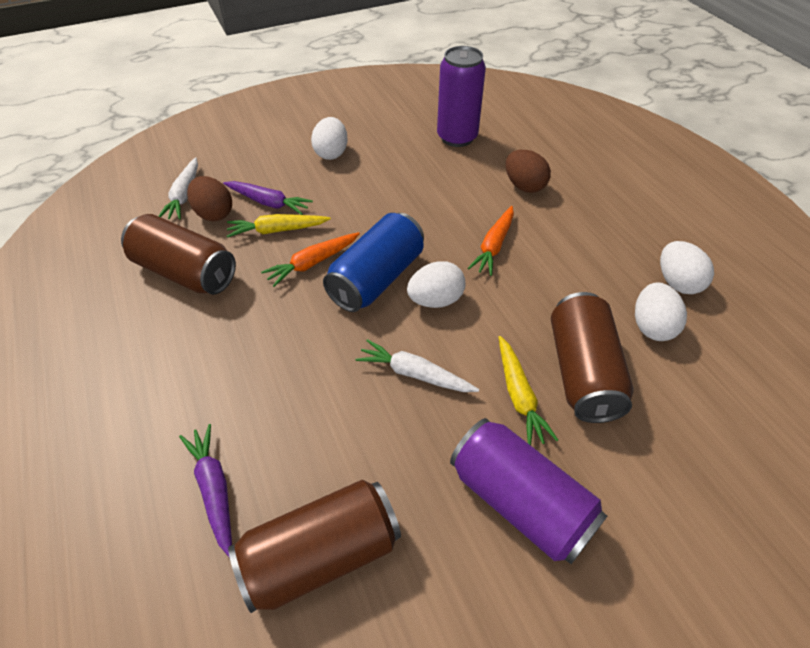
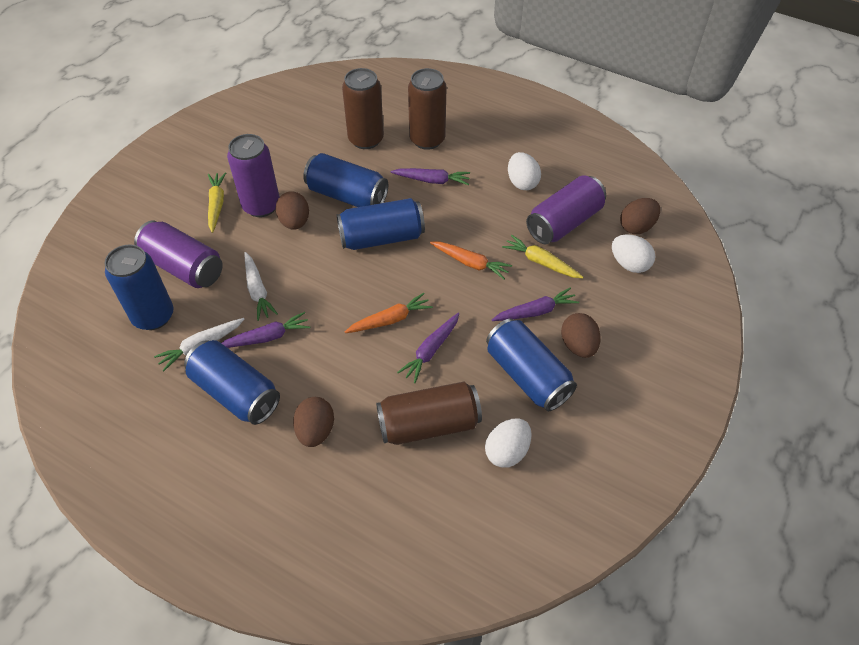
blue can: 1 -> 5
brown egg: 2 -> 4
purple can: 2 -> 3
purple carrot: 2 -> 4
white egg: 4 -> 3

